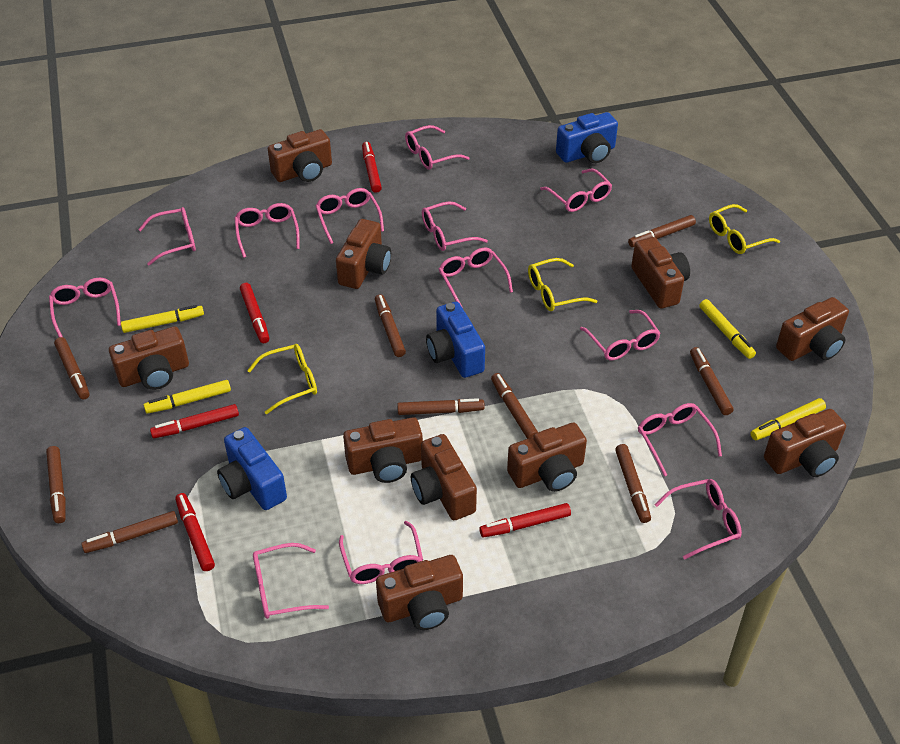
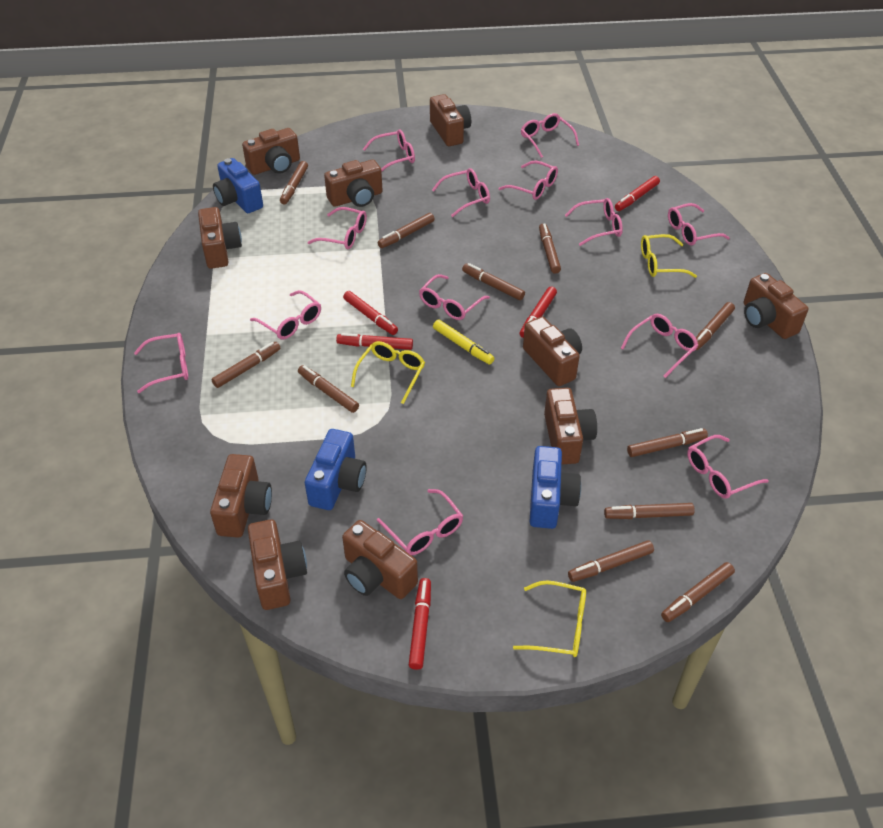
brown marker: 9 -> 11
yellow marker: 4 -> 1

